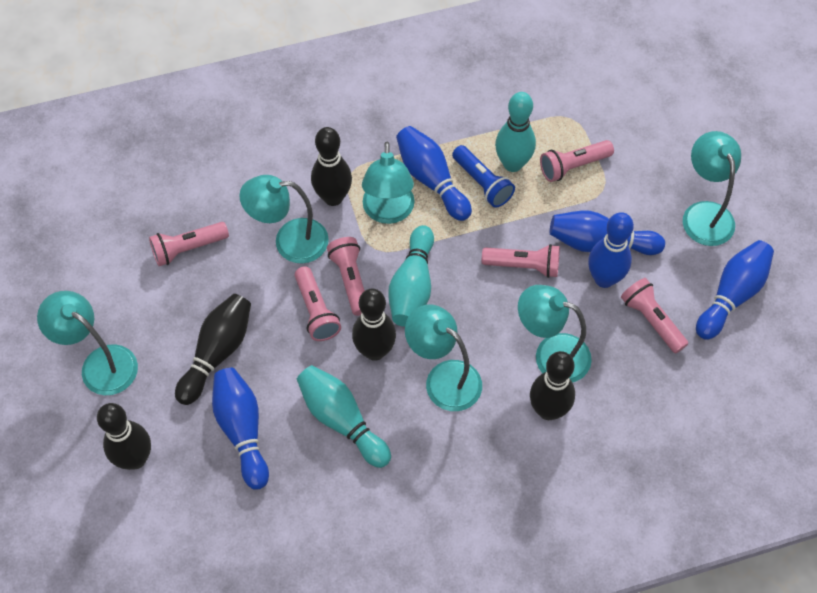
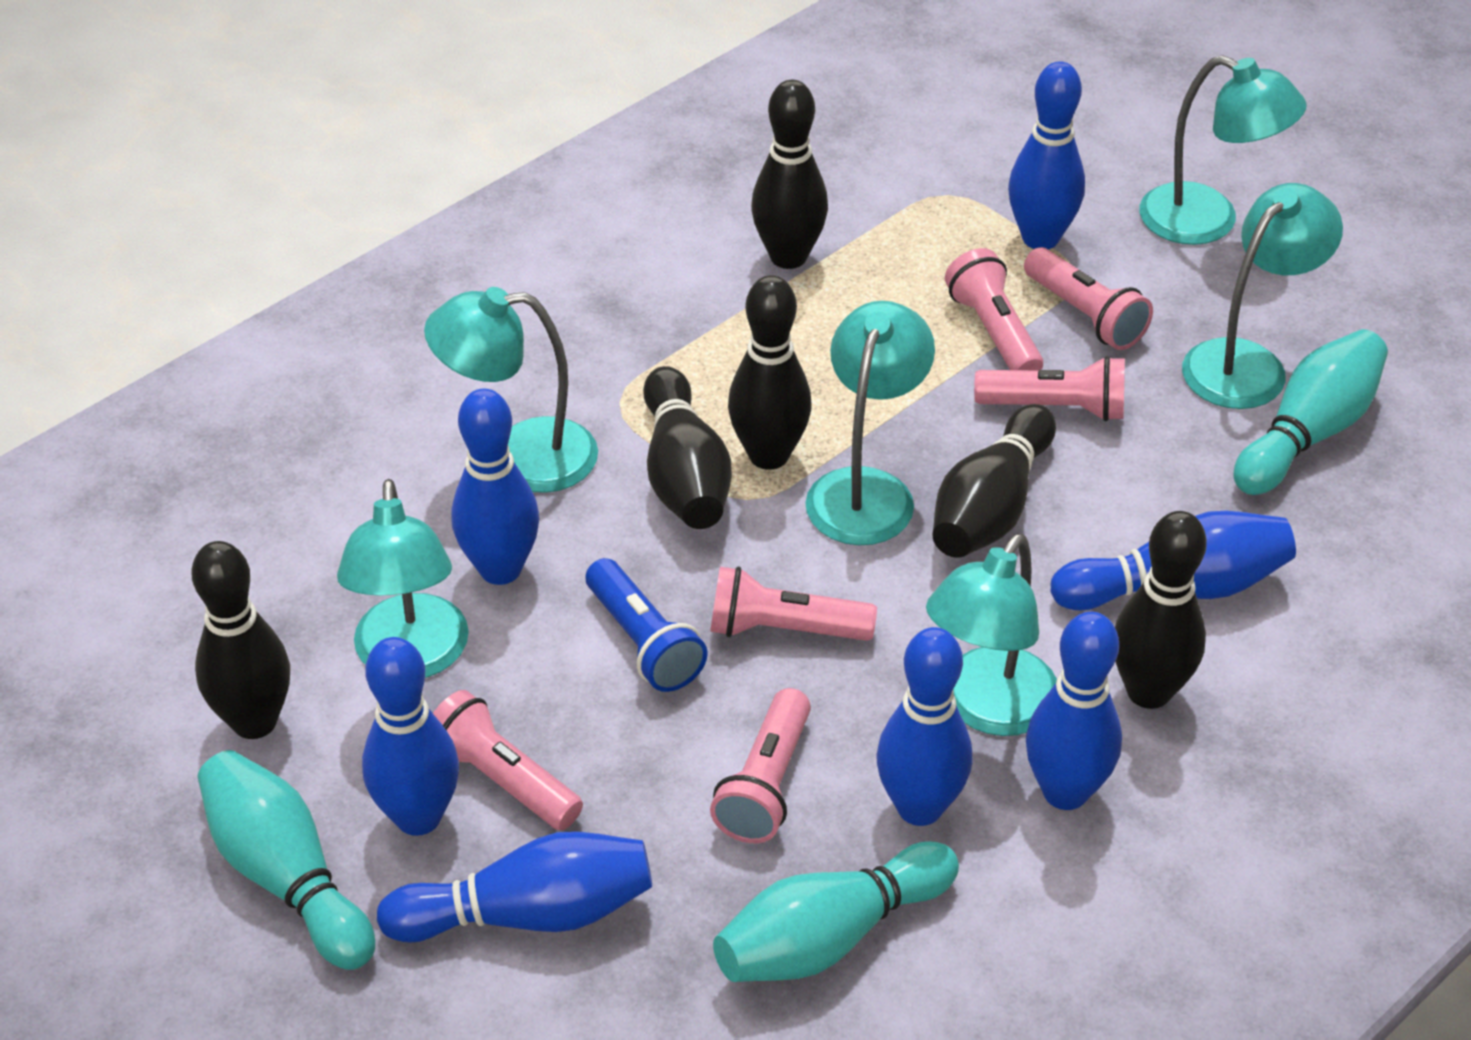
black bowling pin: 5 -> 6
blue bowling pin: 5 -> 7

